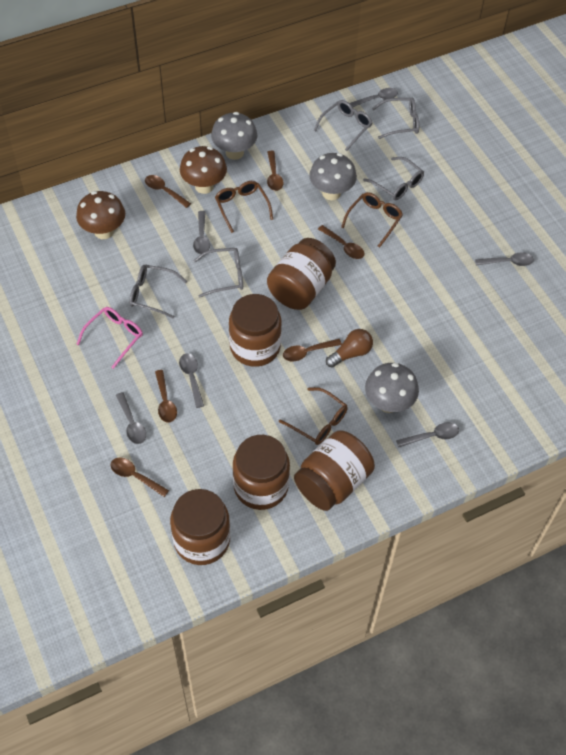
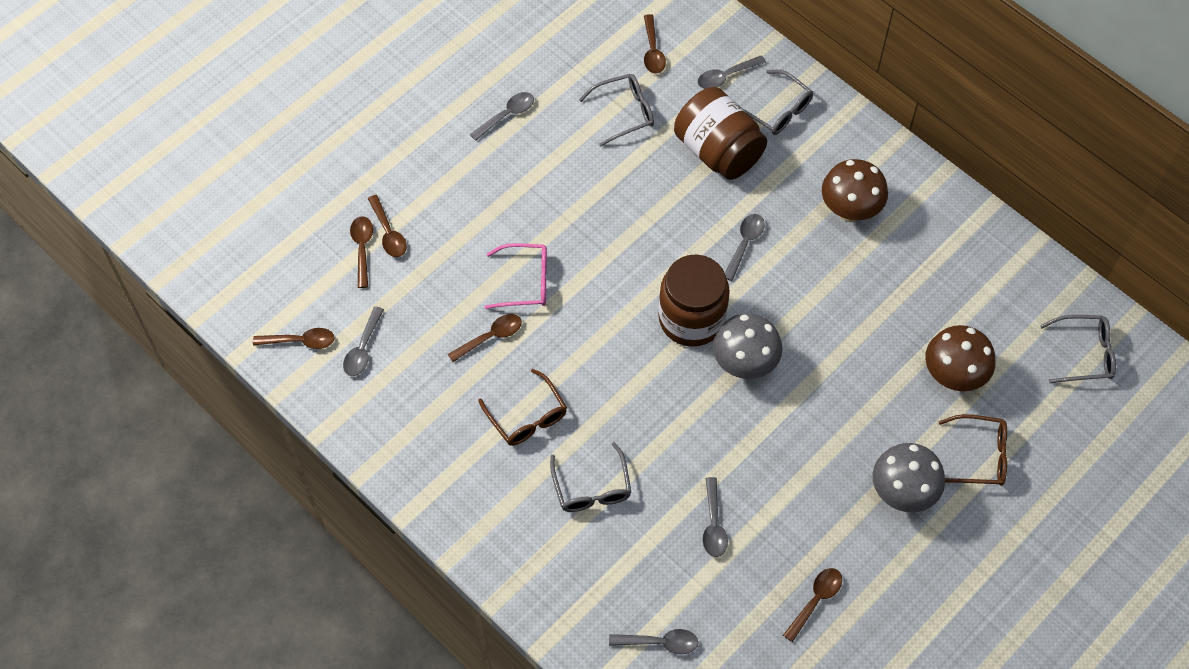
brown glasses: 3 -> 2
brown jar: 5 -> 2
brown light bulb: 1 -> 0
grey glasses: 5 -> 4
grey mushroom: 3 -> 2

